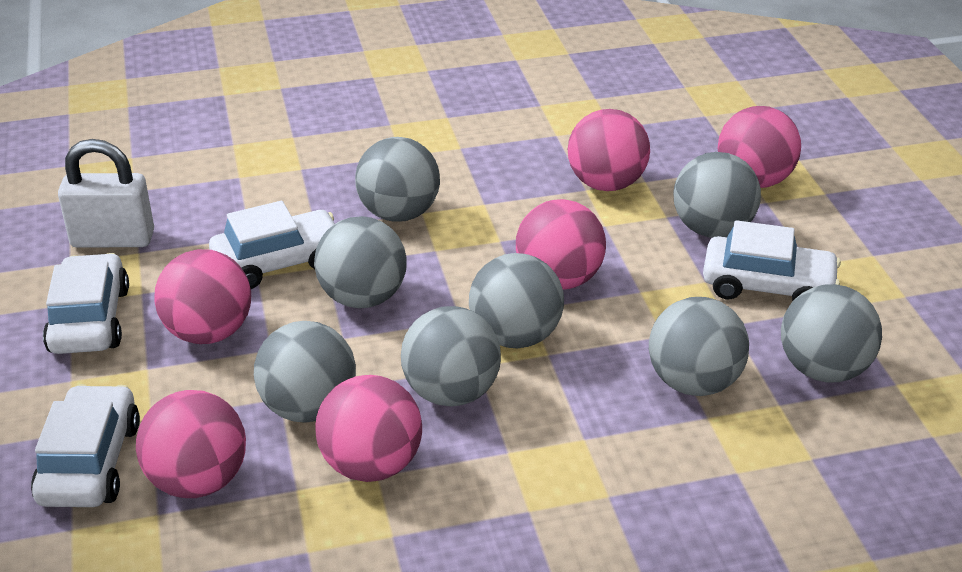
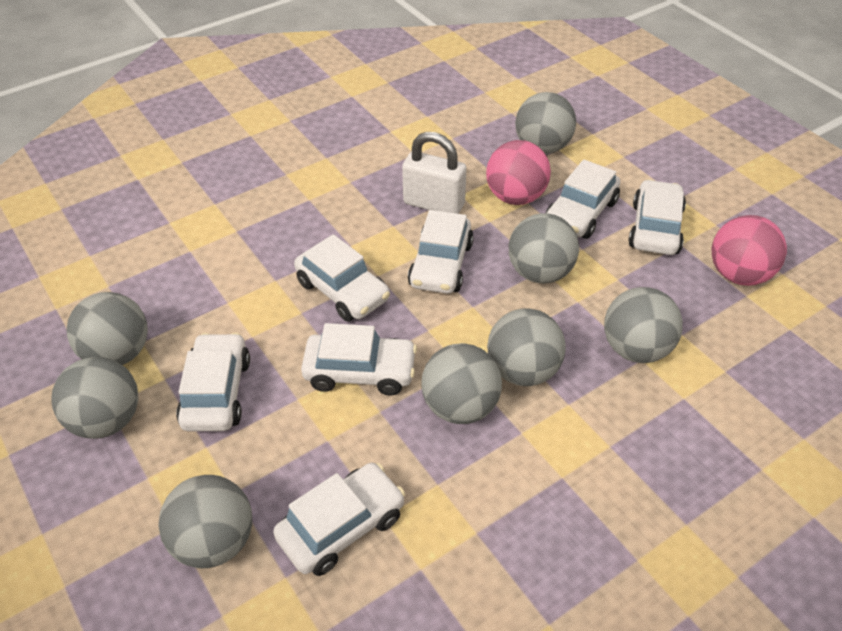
pink ball: 6 -> 2
white car: 4 -> 7

